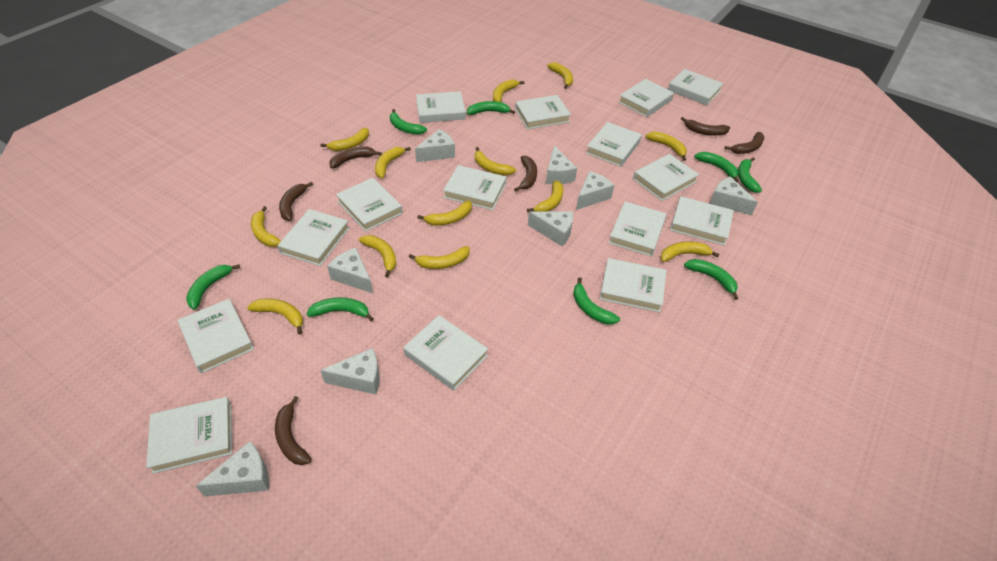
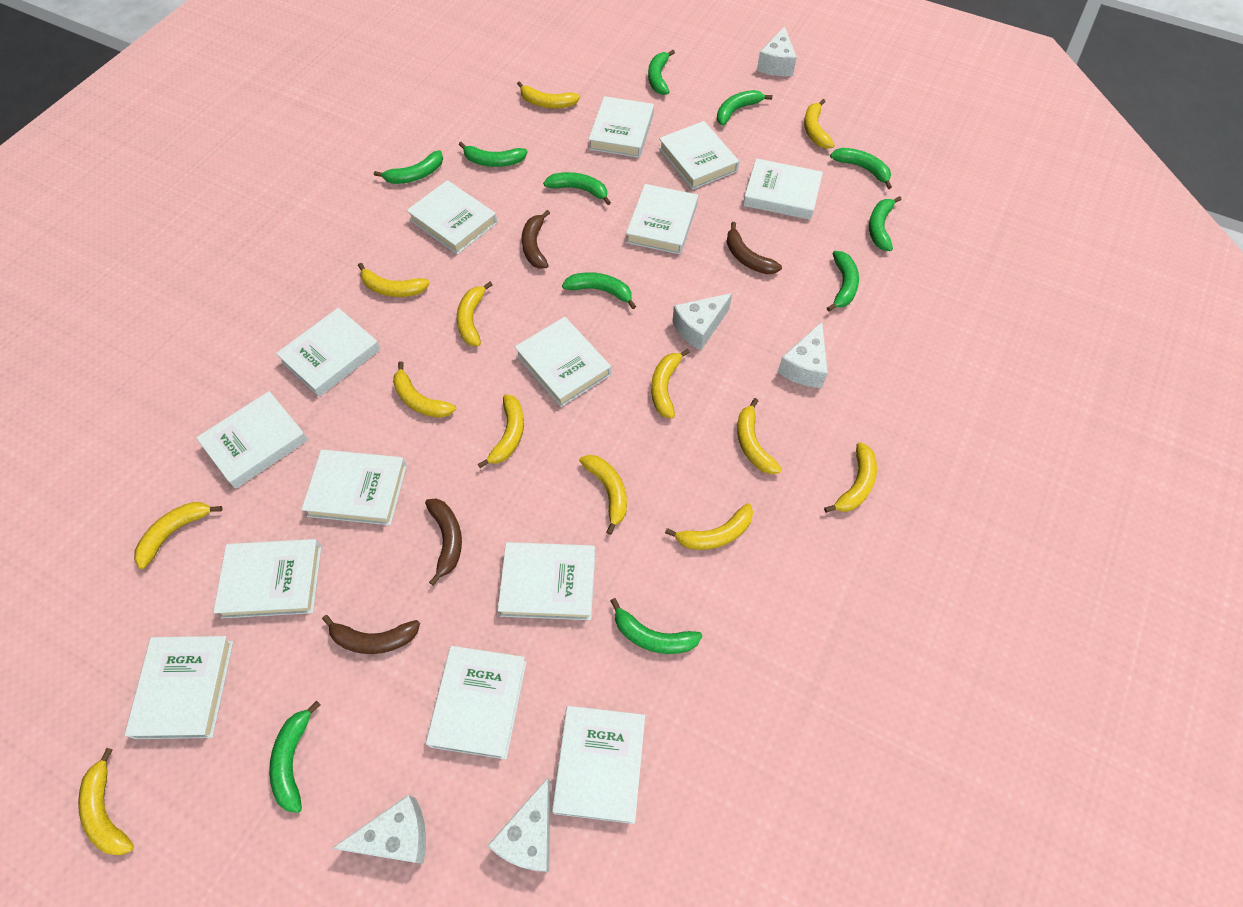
brown banana: 6 -> 4
green banana: 8 -> 11
white book: 15 -> 14
white cheese: 8 -> 5

